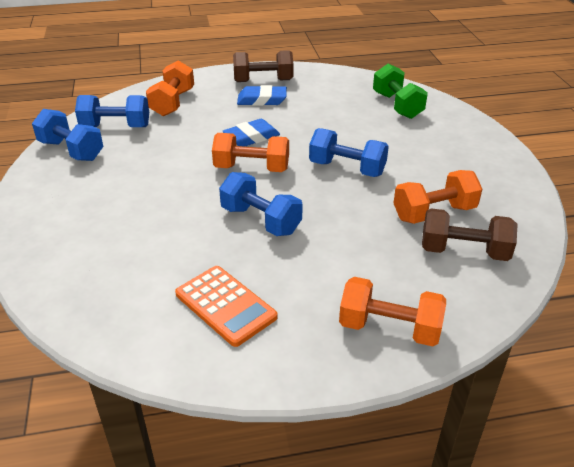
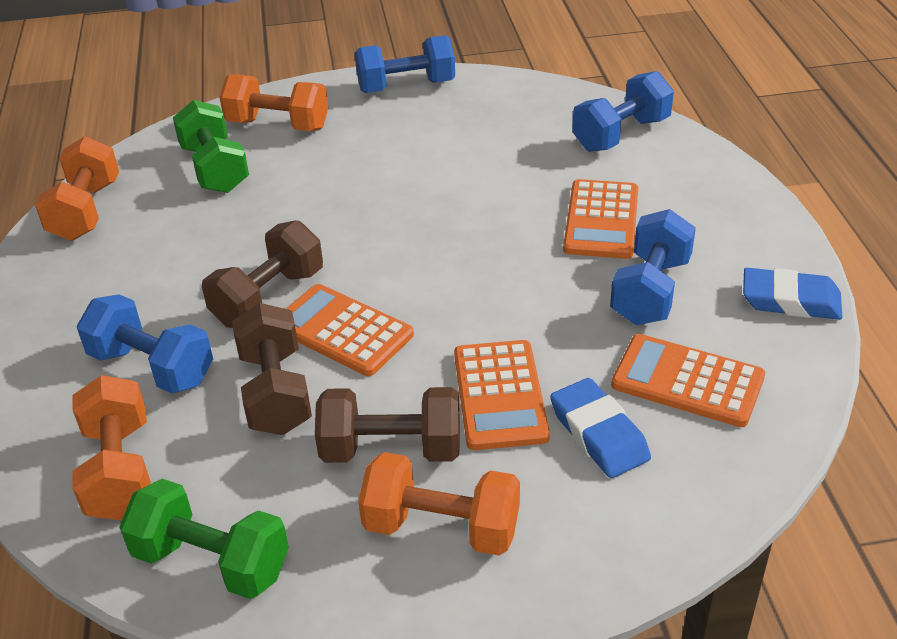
brown dumbbell: 2 -> 3
green dumbbell: 1 -> 2
orange calculator: 1 -> 4

